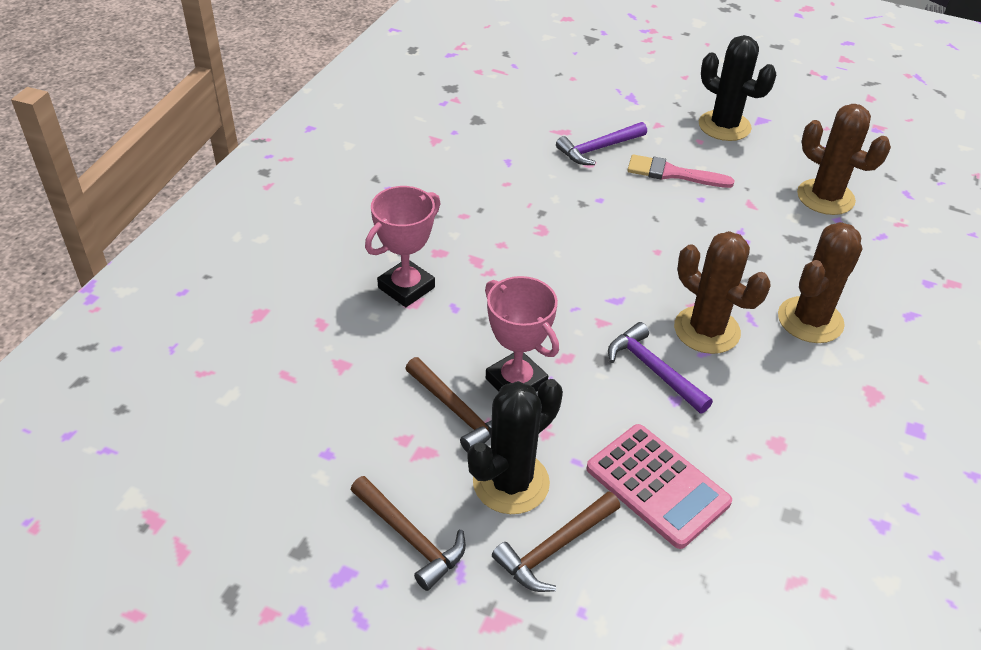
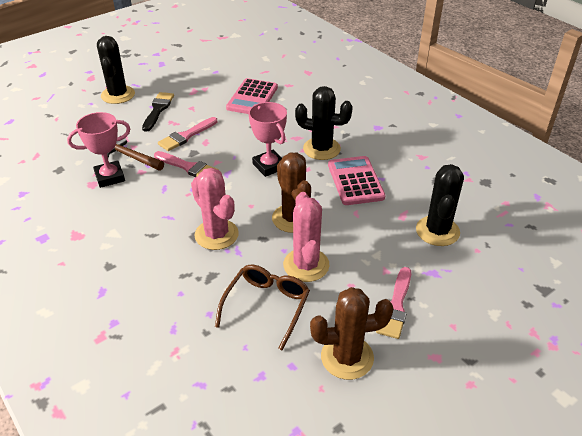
black brush: 0 -> 1
black cactus: 2 -> 3
brown cactus: 3 -> 2
brown glasses: 0 -> 1
brown hammer: 3 -> 1
pink brush: 1 -> 3
pink cactus: 0 -> 2
pink calculator: 1 -> 2
purple hammer: 2 -> 0

